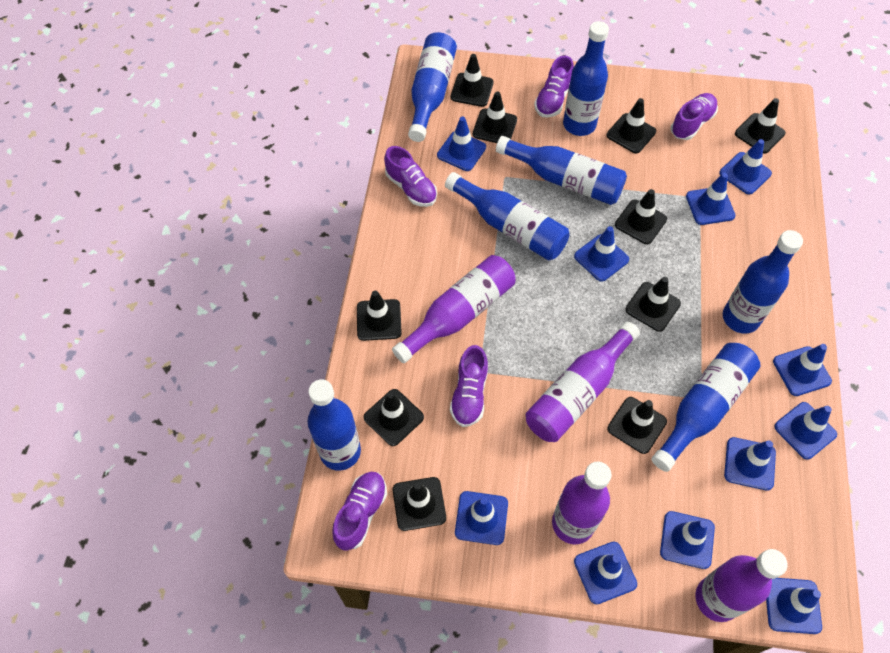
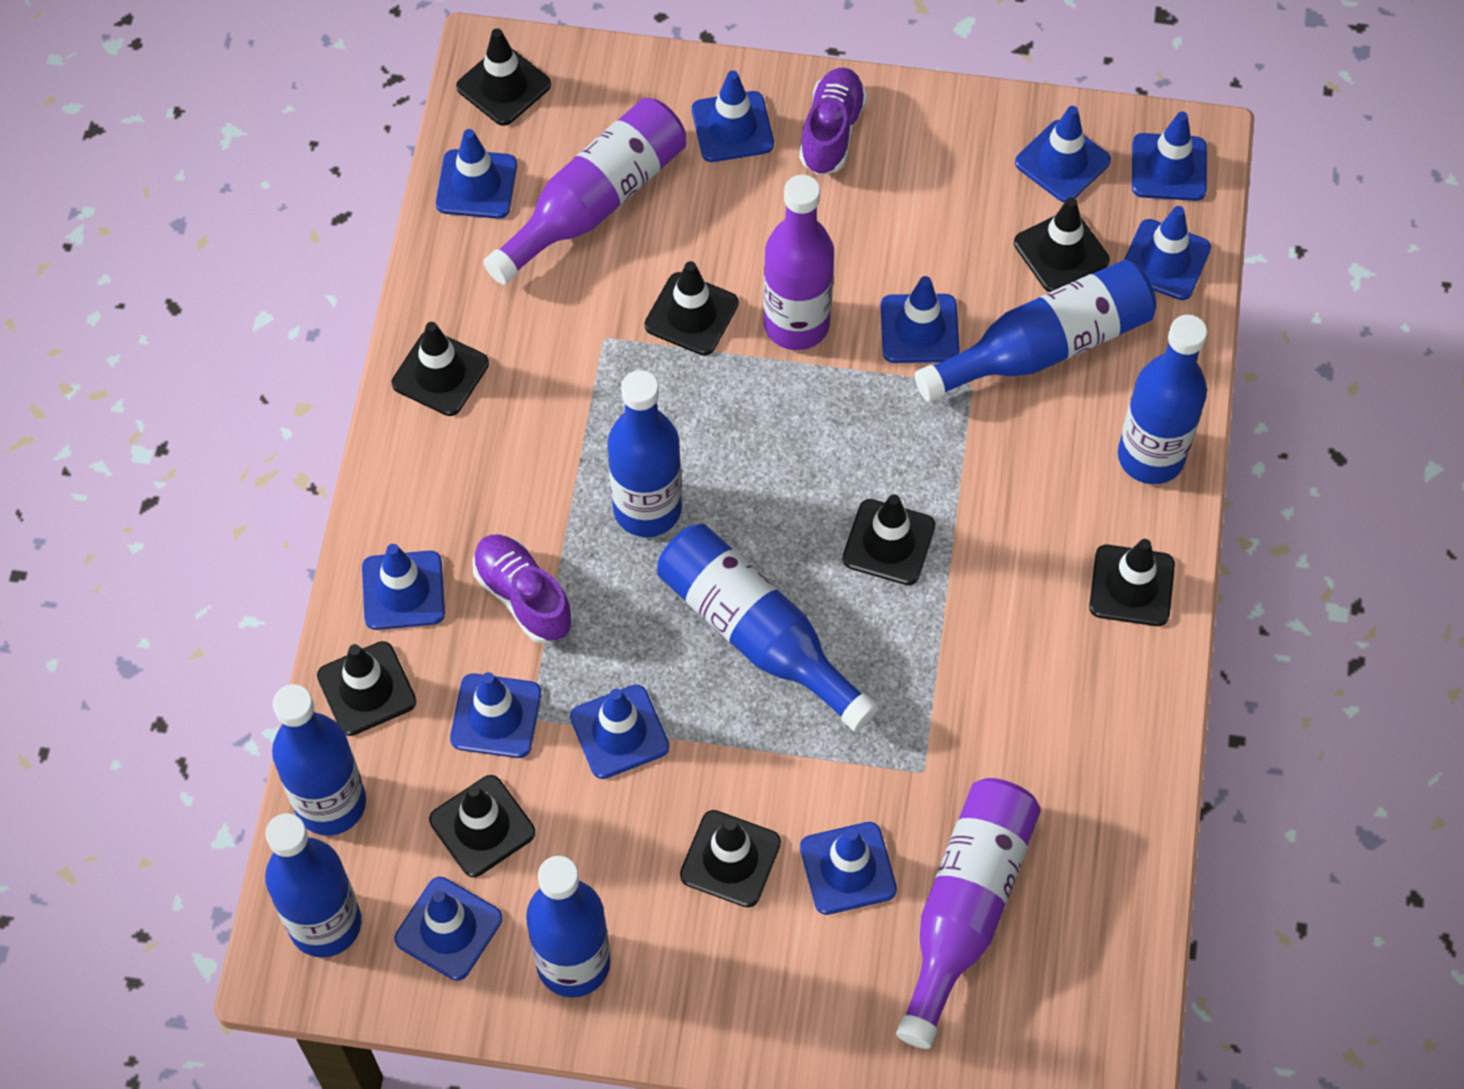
black traffic cone: 10 -> 9
purple bottle: 4 -> 3
purple shoe: 5 -> 2

